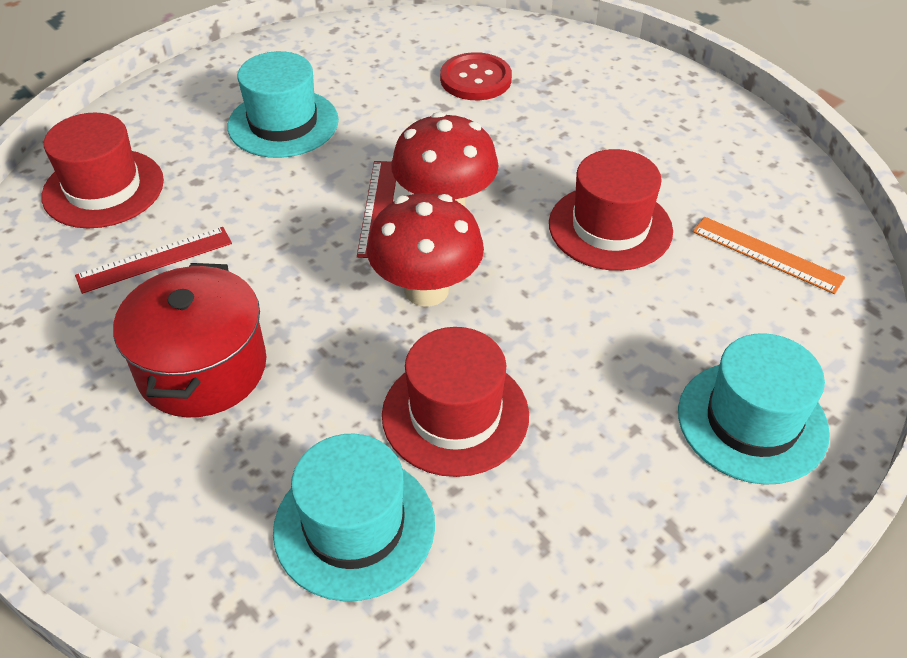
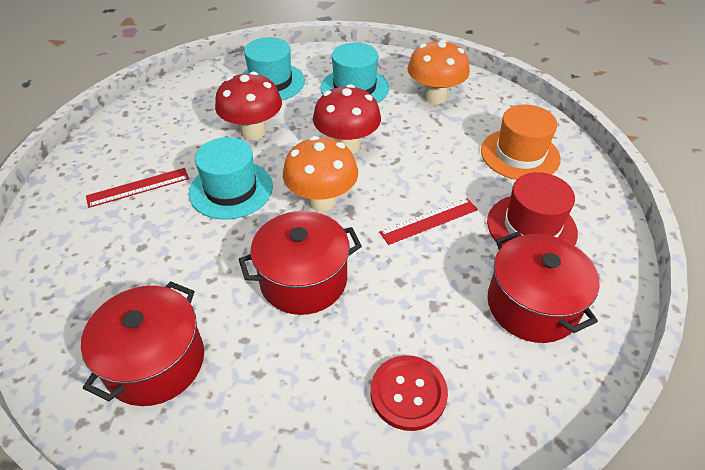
orange hat: 0 -> 1
orange mushroom: 0 -> 2
orange ruler: 1 -> 0
red hat: 3 -> 1
red pot: 1 -> 3

